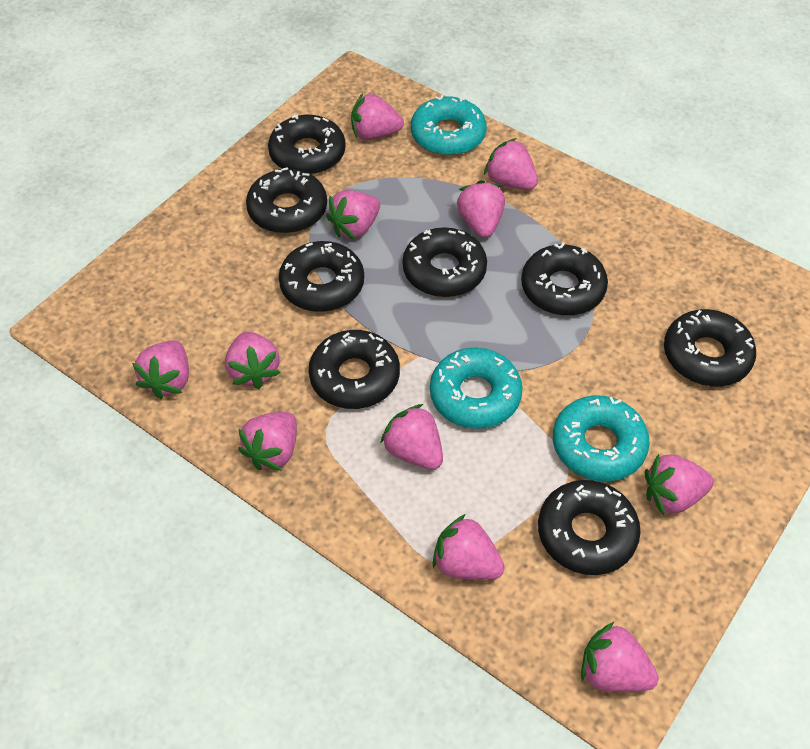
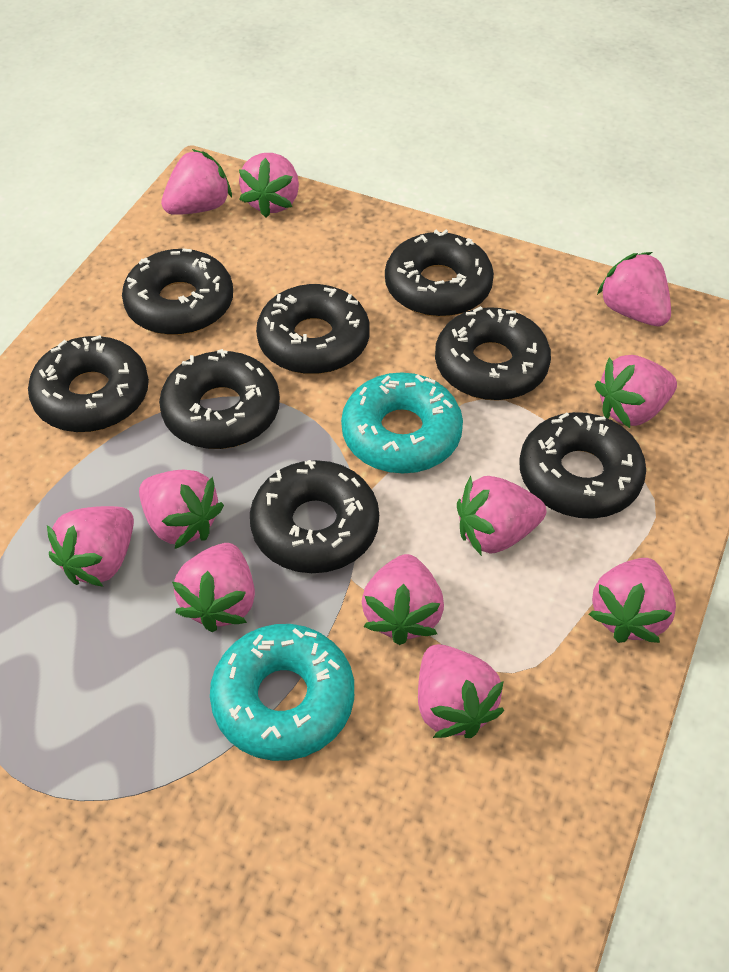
turquoise donut: 3 -> 2

